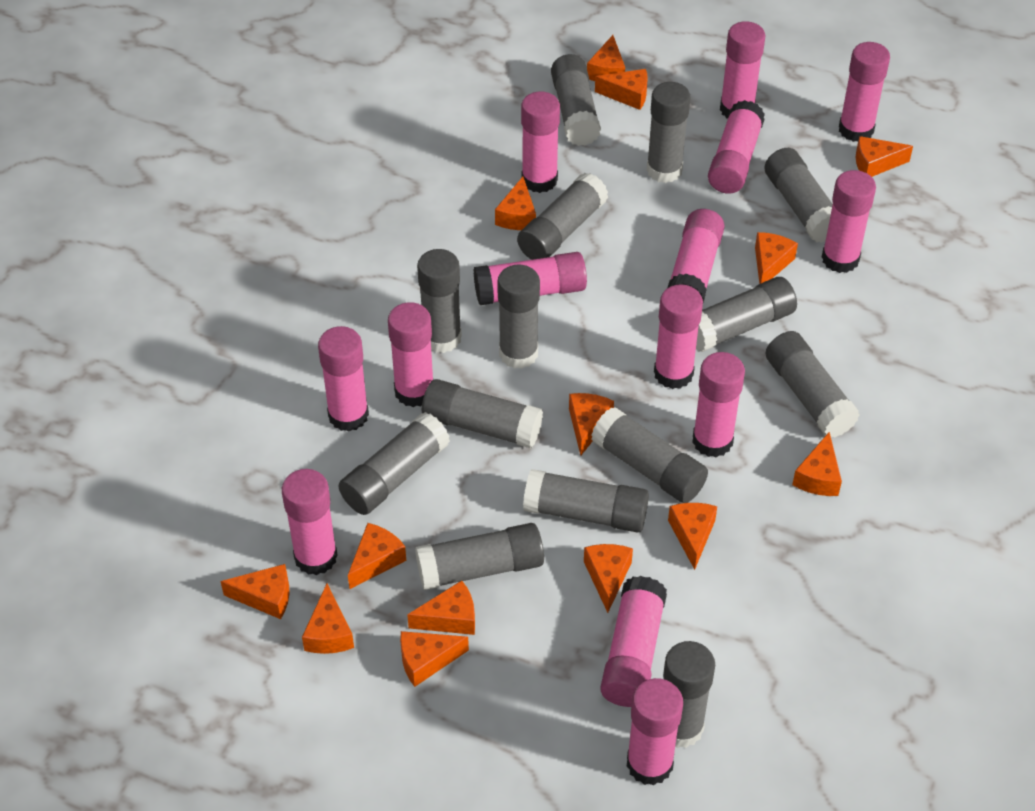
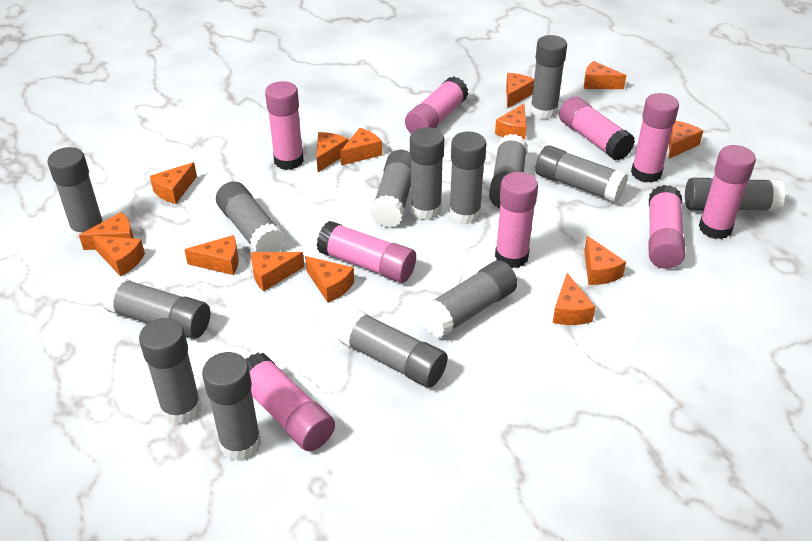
pink glue stick: 14 -> 9

